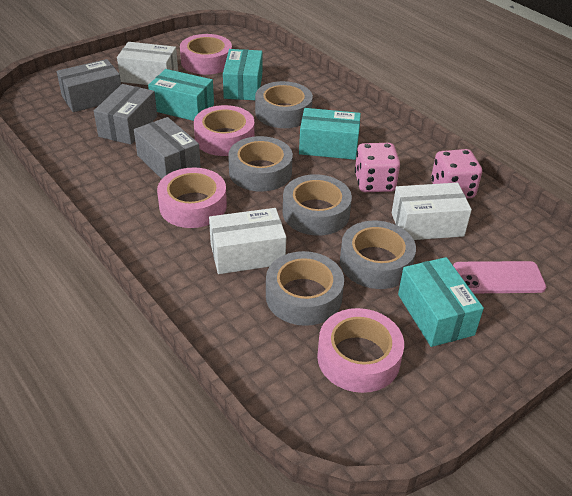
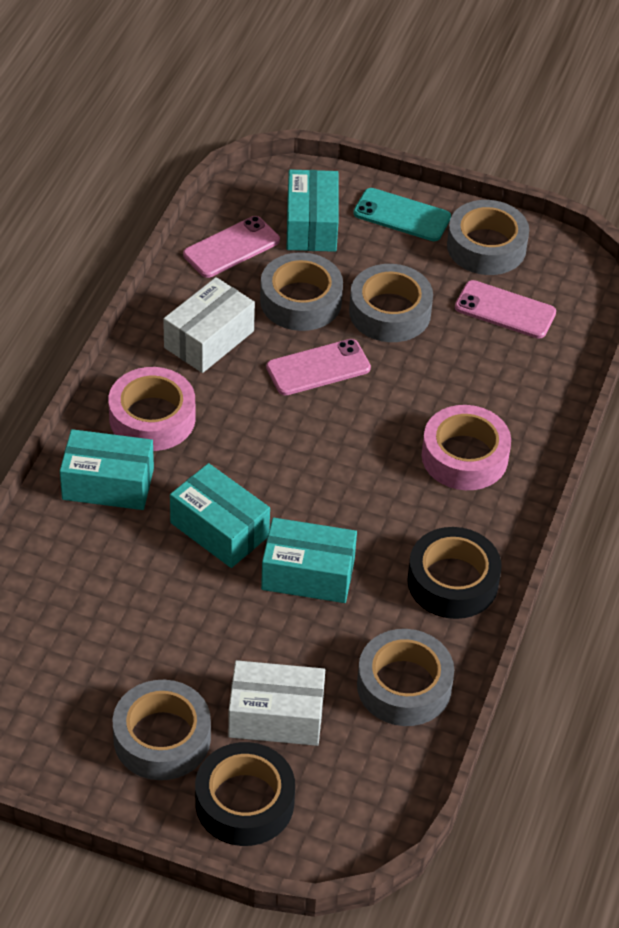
black tape: 0 -> 2
grey box: 3 -> 0
pink dice: 2 -> 0
pink phone: 1 -> 3
pink tape: 4 -> 2
turquoise phone: 0 -> 1
white box: 3 -> 2

